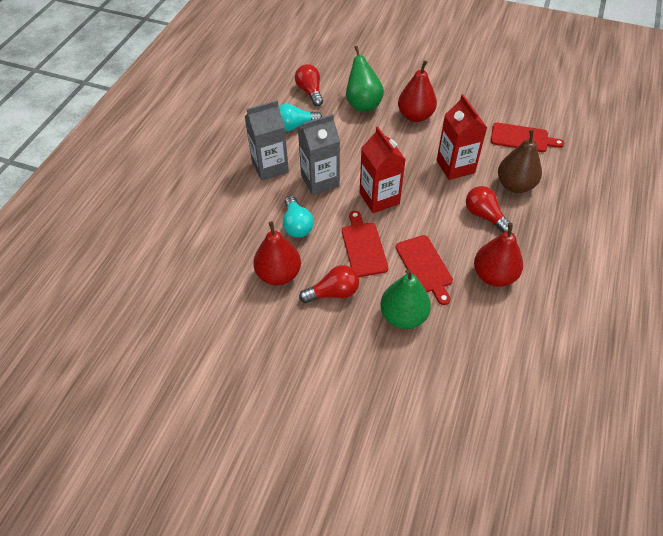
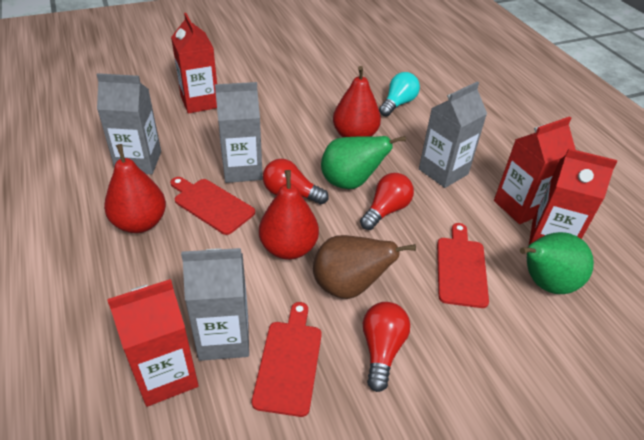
grey carton: 2 -> 4
red carton: 2 -> 4
turquoise light bulb: 2 -> 1

